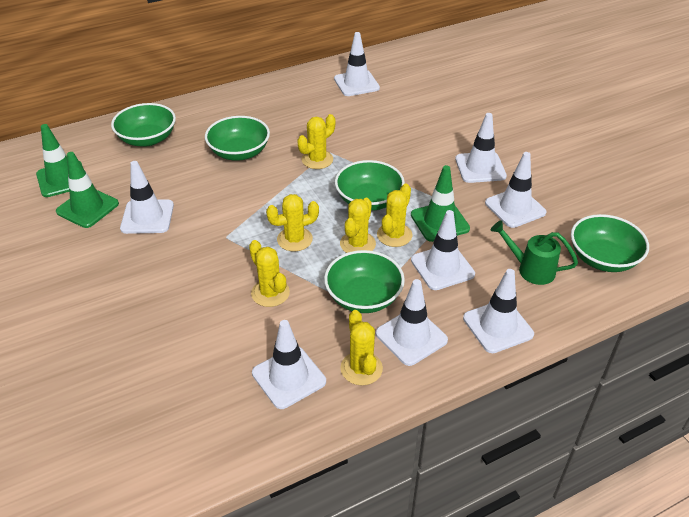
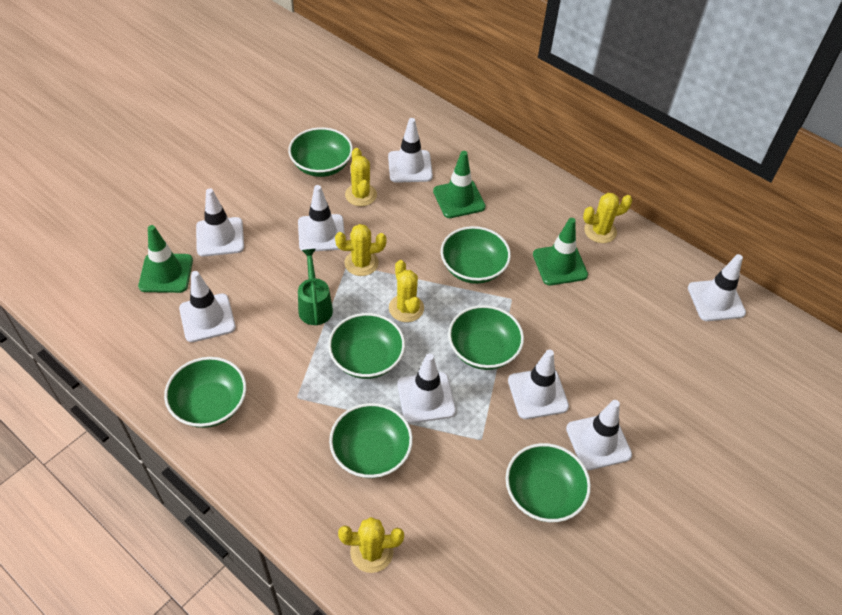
green bowl: 5 -> 7
yellow cactus: 6 -> 5

